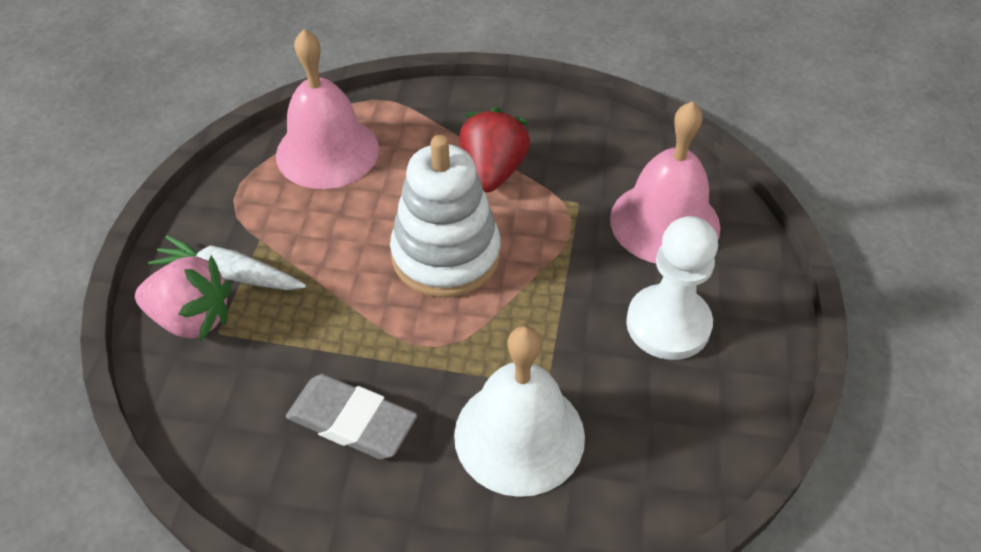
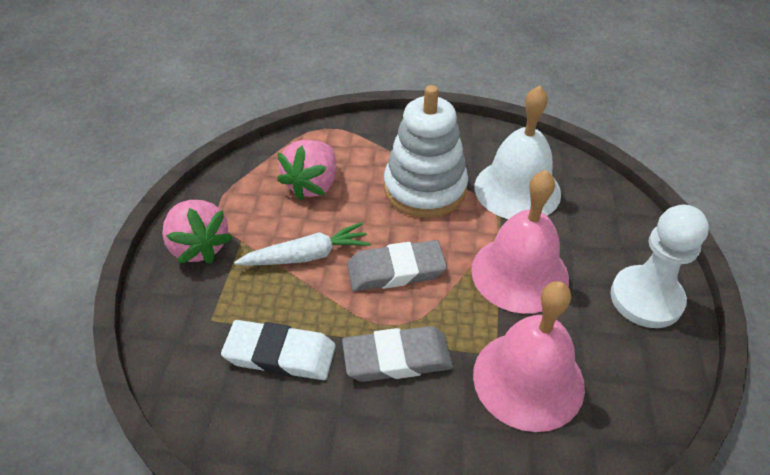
grey eraser: 1 -> 2
pink strawberry: 1 -> 2
red strawberry: 1 -> 0
white eraser: 0 -> 1

